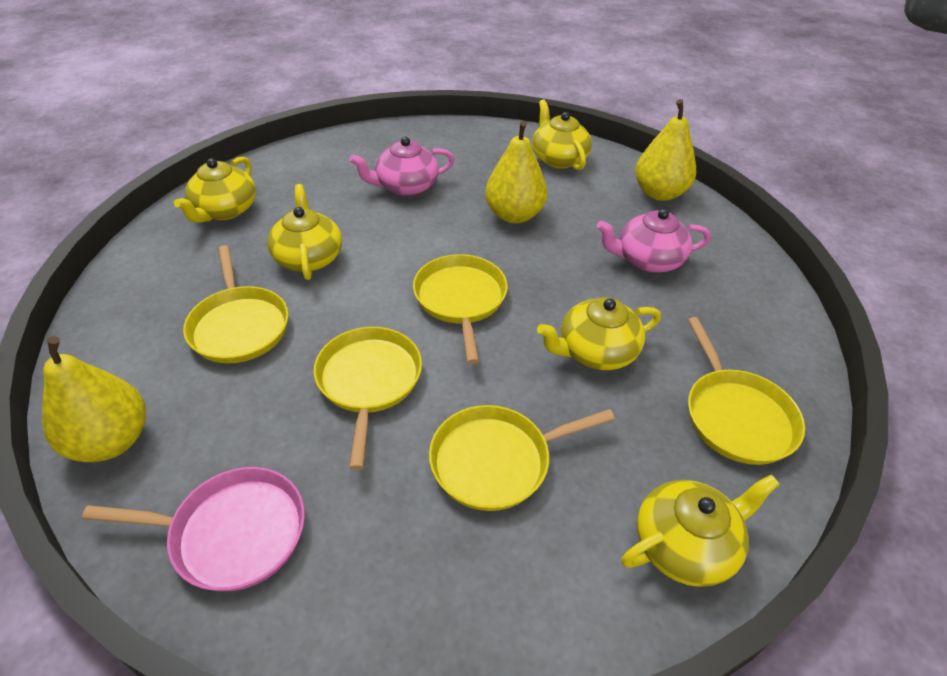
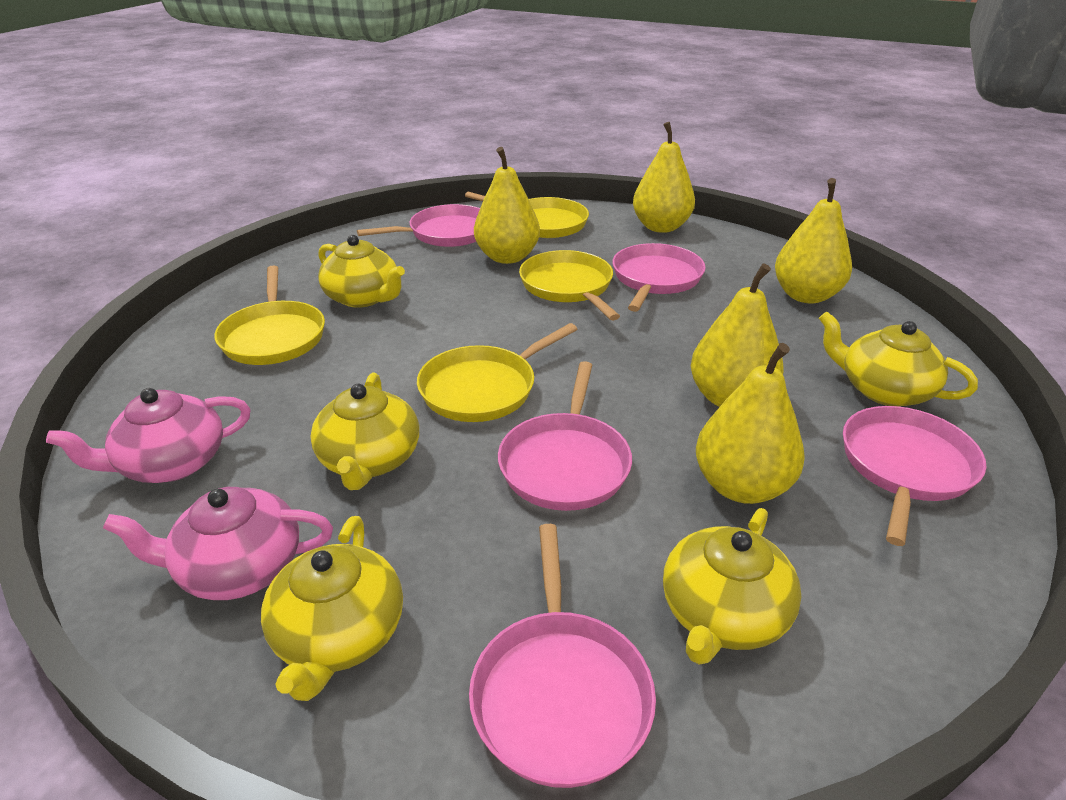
pink pan: 1 -> 5
yellow pan: 5 -> 4
yellow pear: 3 -> 5

